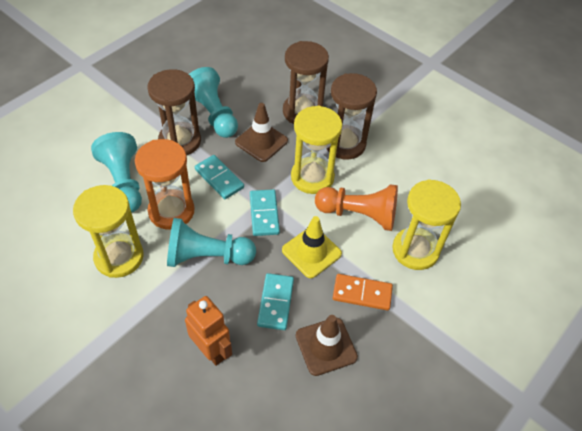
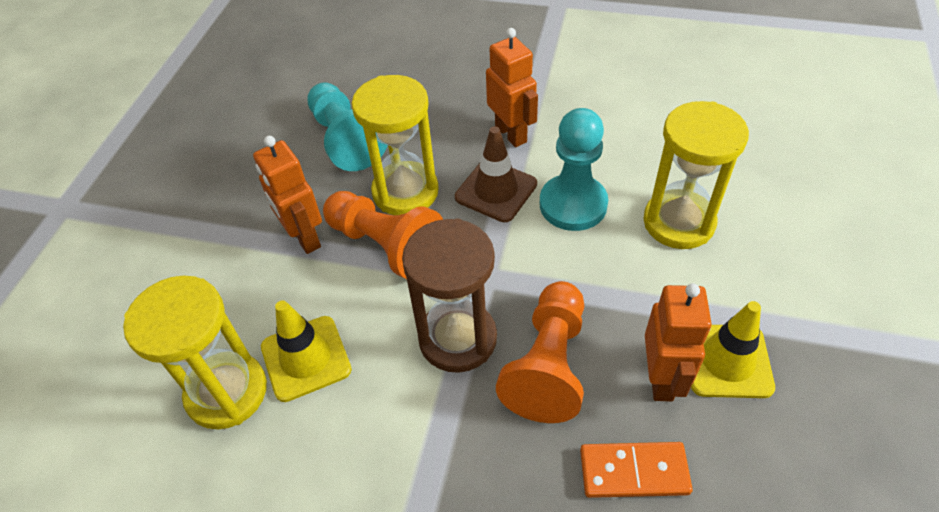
brown hourglass: 3 -> 1
brown traffic cone: 2 -> 1
orange hourglass: 1 -> 0
orange pawn: 1 -> 2
orange robot: 1 -> 3
turquoise domino: 3 -> 0
turquoise pawn: 3 -> 2
yellow traffic cone: 1 -> 2

